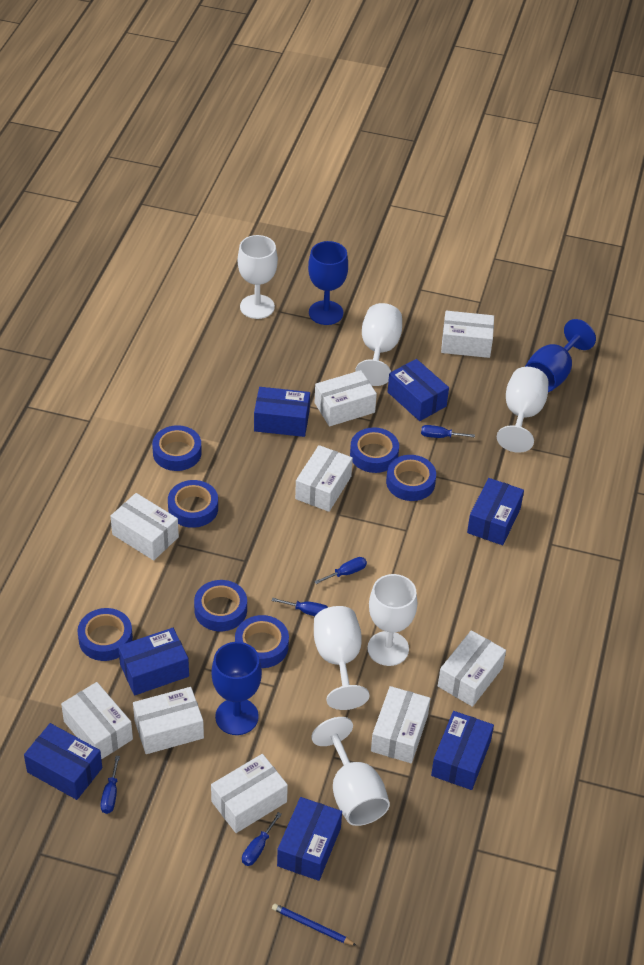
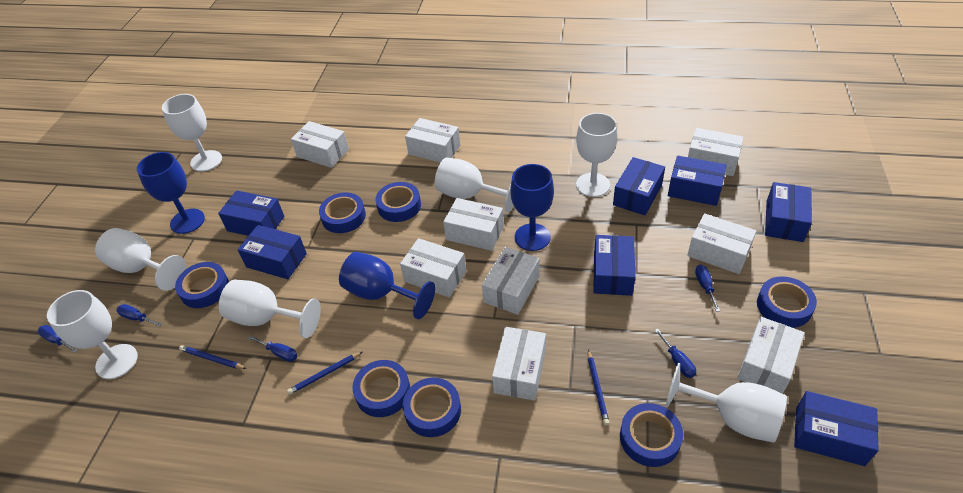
blue pencil: 1 -> 3
white goblet: 6 -> 7

